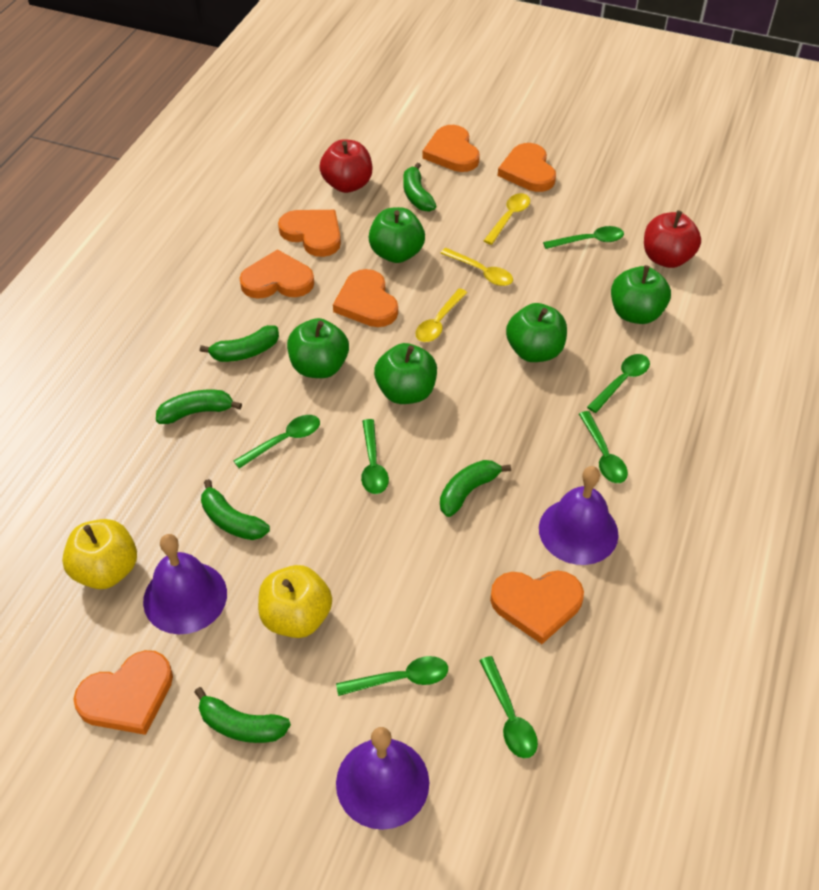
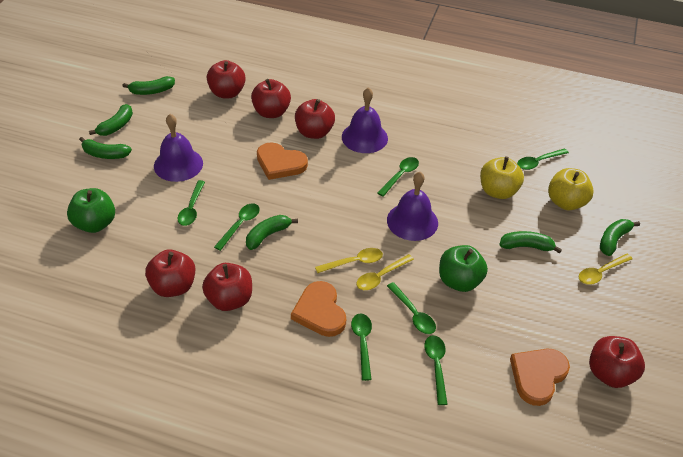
green apple: 5 -> 2
orange heart: 7 -> 3
red apple: 2 -> 6

